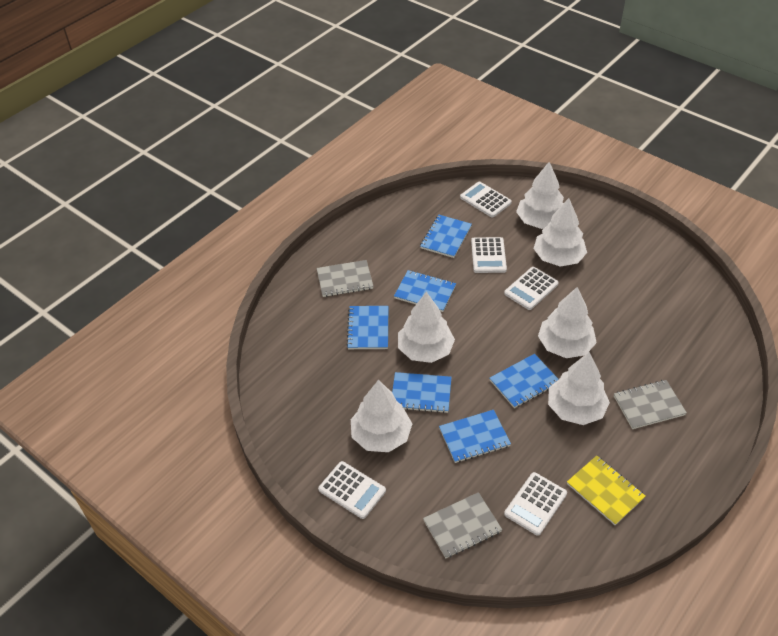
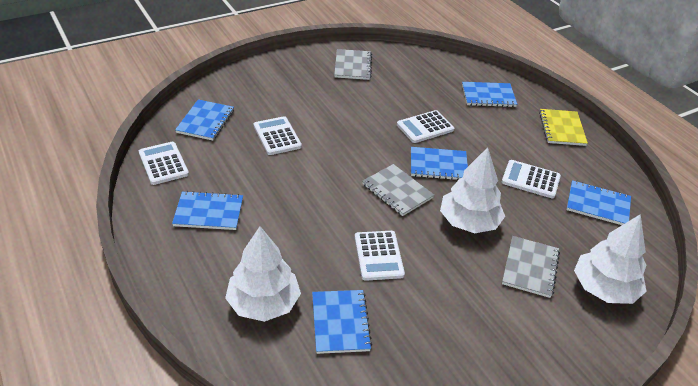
white tree: 6 -> 3

